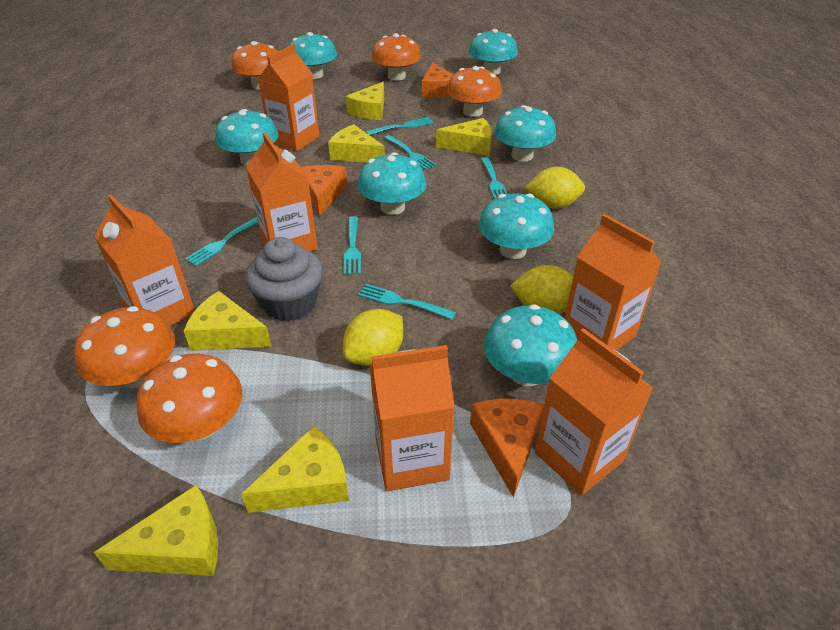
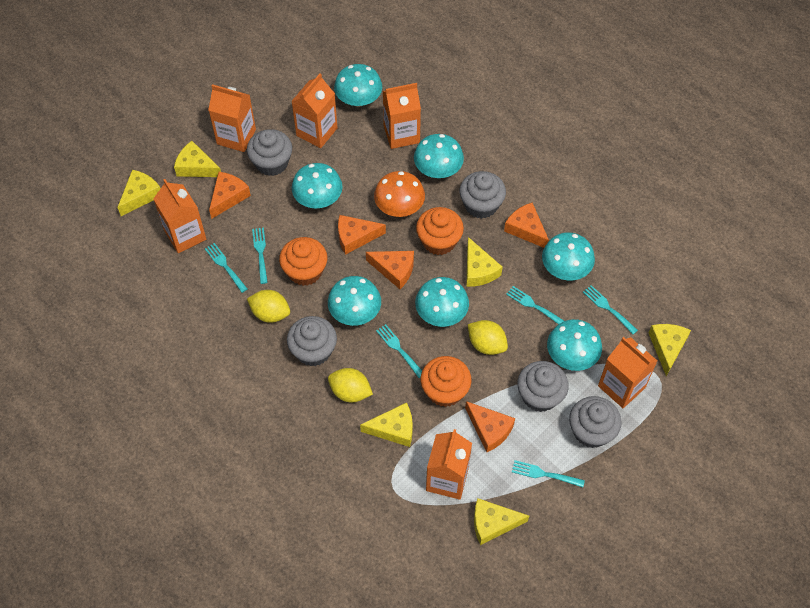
grey cupcake: 1 -> 5
orange cheese: 3 -> 5
orange cupcake: 0 -> 3
orange mushroom: 5 -> 1

